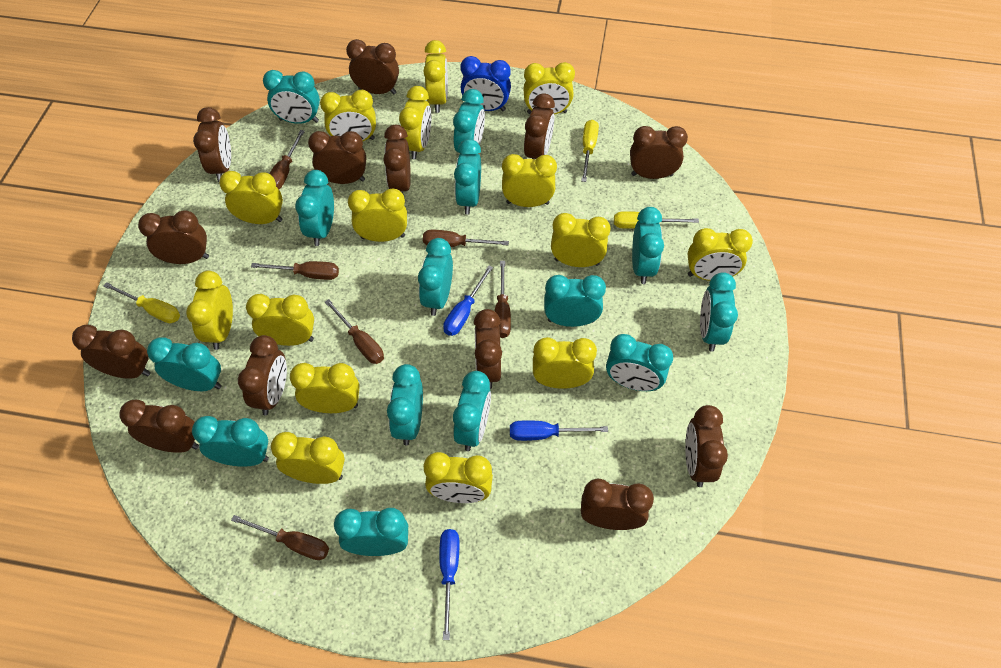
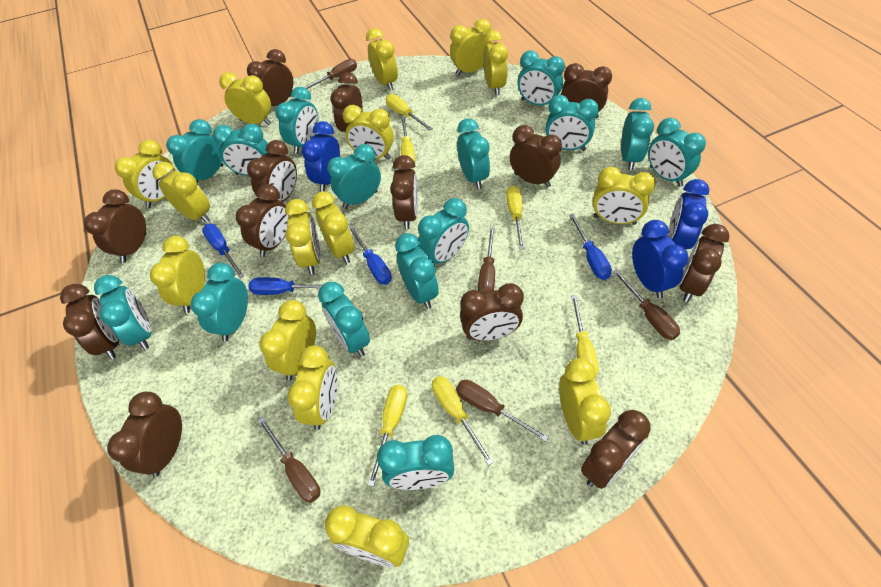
blue clock: 1 -> 3
blue screwdriver: 3 -> 4
brown screwdriver: 6 -> 5
turquoise clock: 14 -> 15
yellow screwdriver: 3 -> 6

